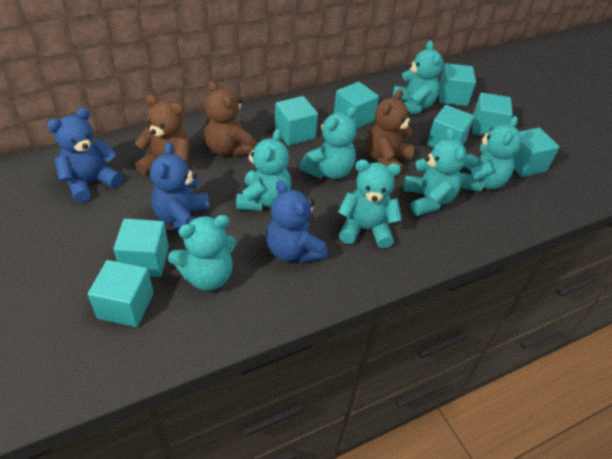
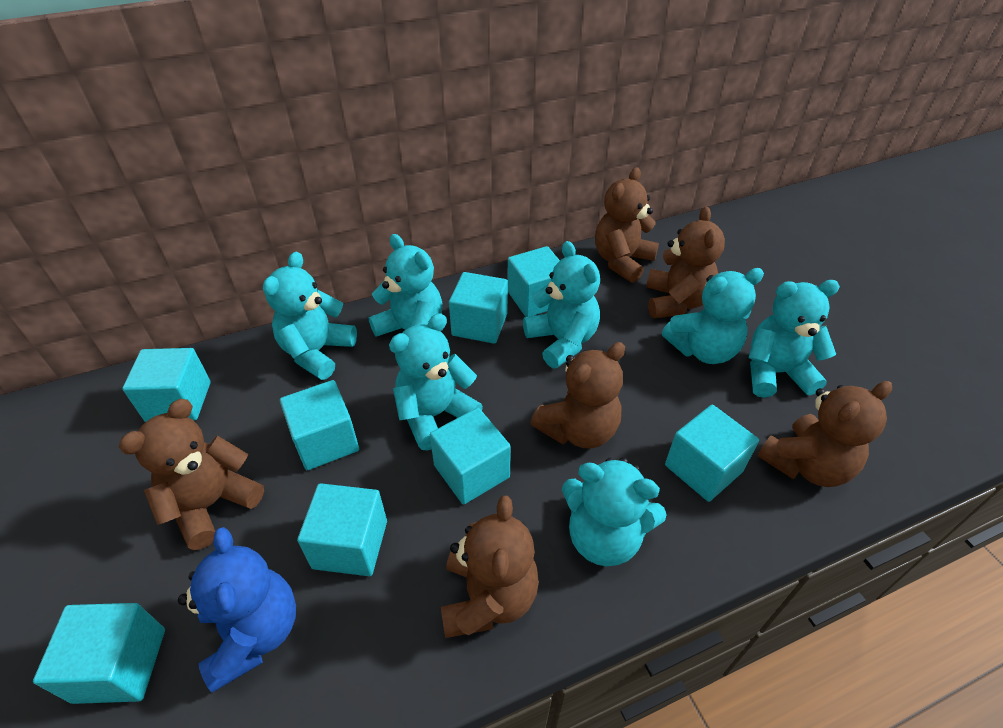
blue teddy bear: 3 -> 1
brown teddy bear: 3 -> 6

